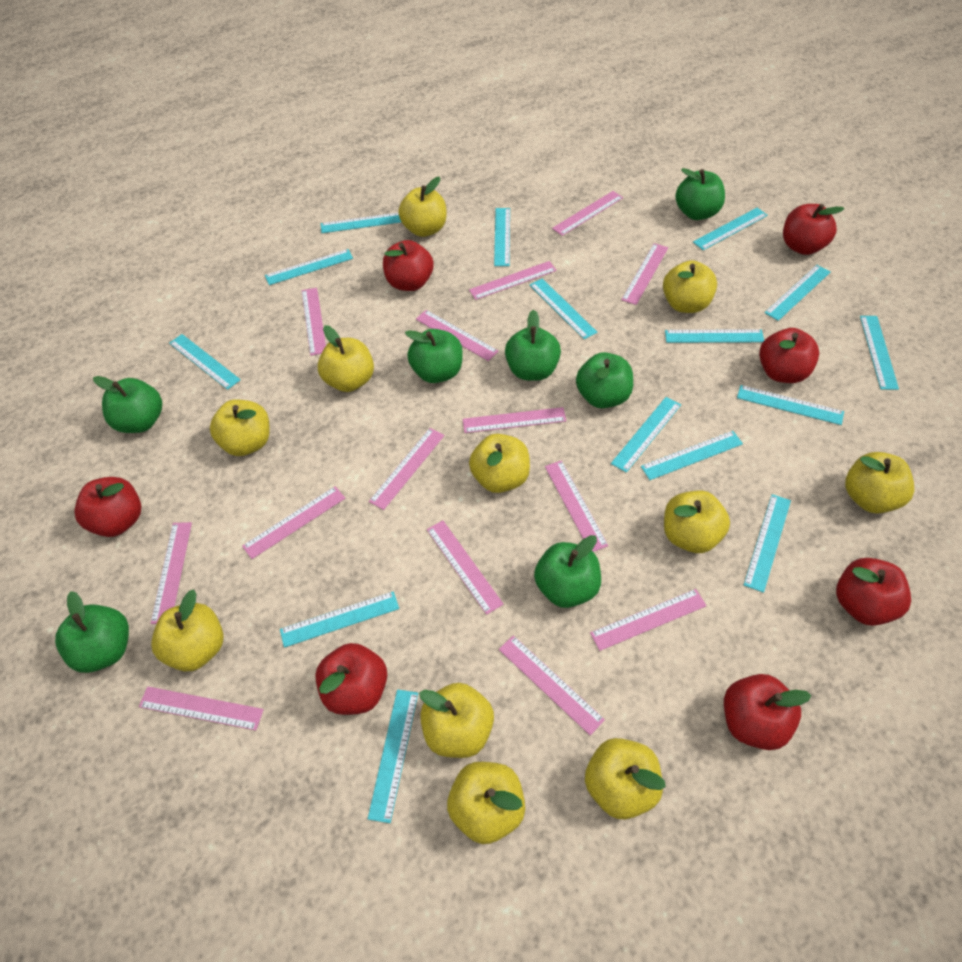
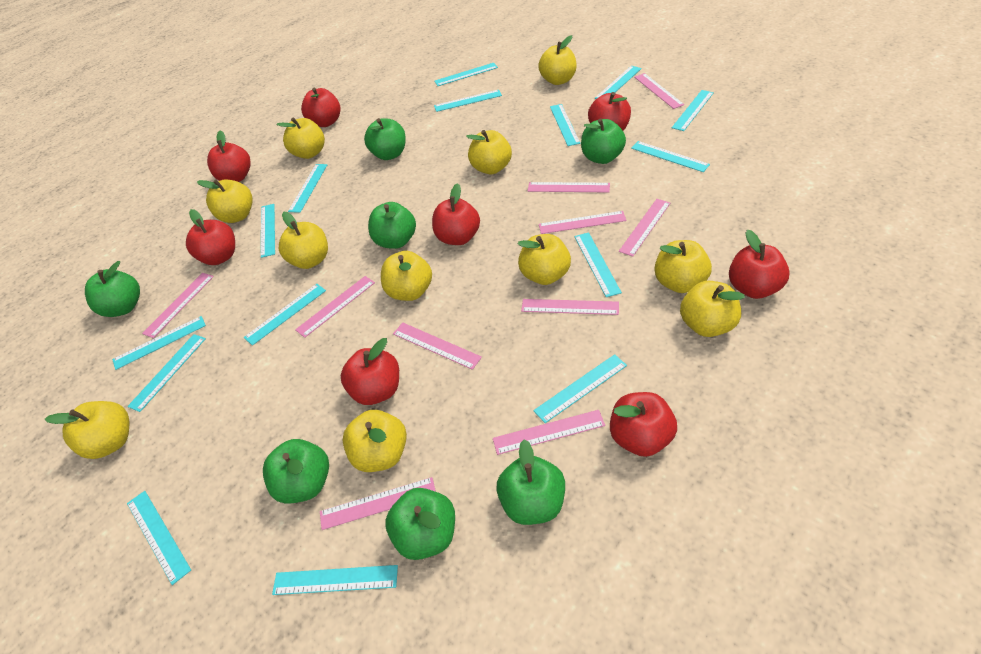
pink ruler: 14 -> 10
red apple: 7 -> 8

